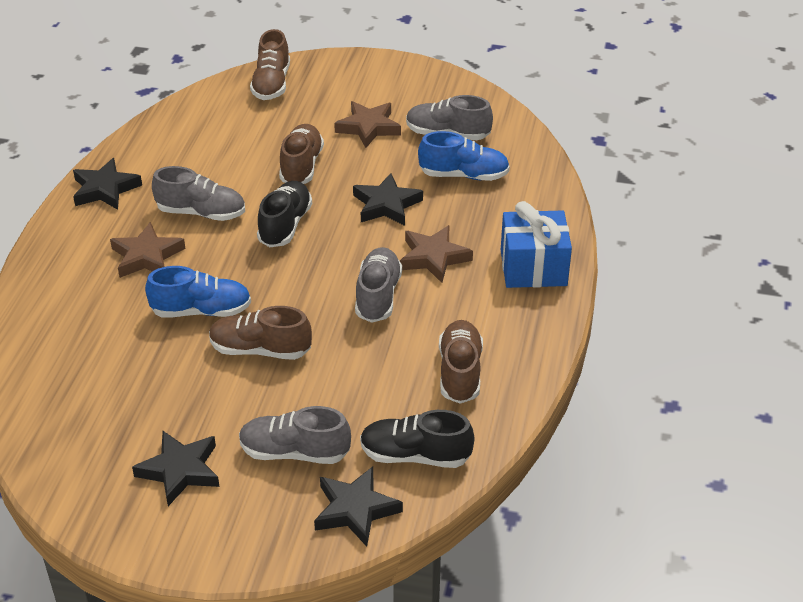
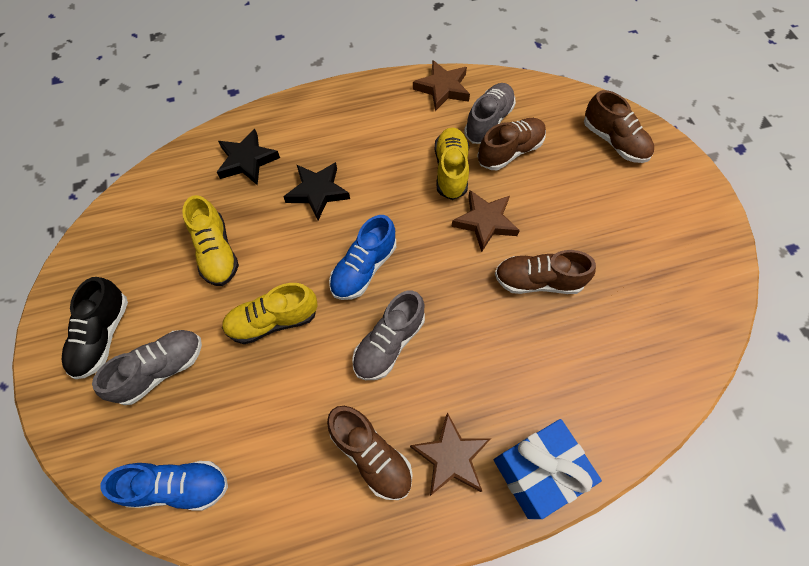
black shoe: 2 -> 1
black star: 4 -> 2
grey shoe: 4 -> 3
yellow shoe: 0 -> 3

